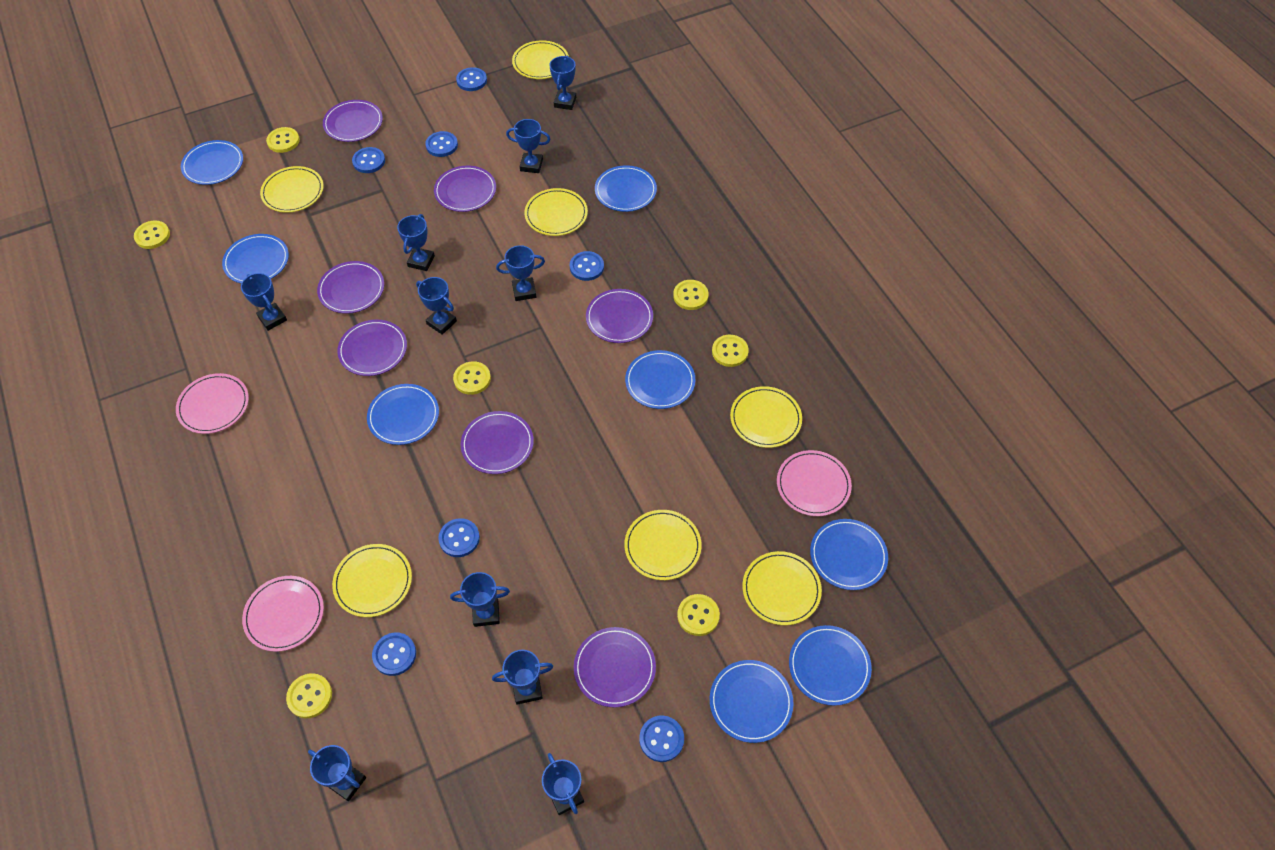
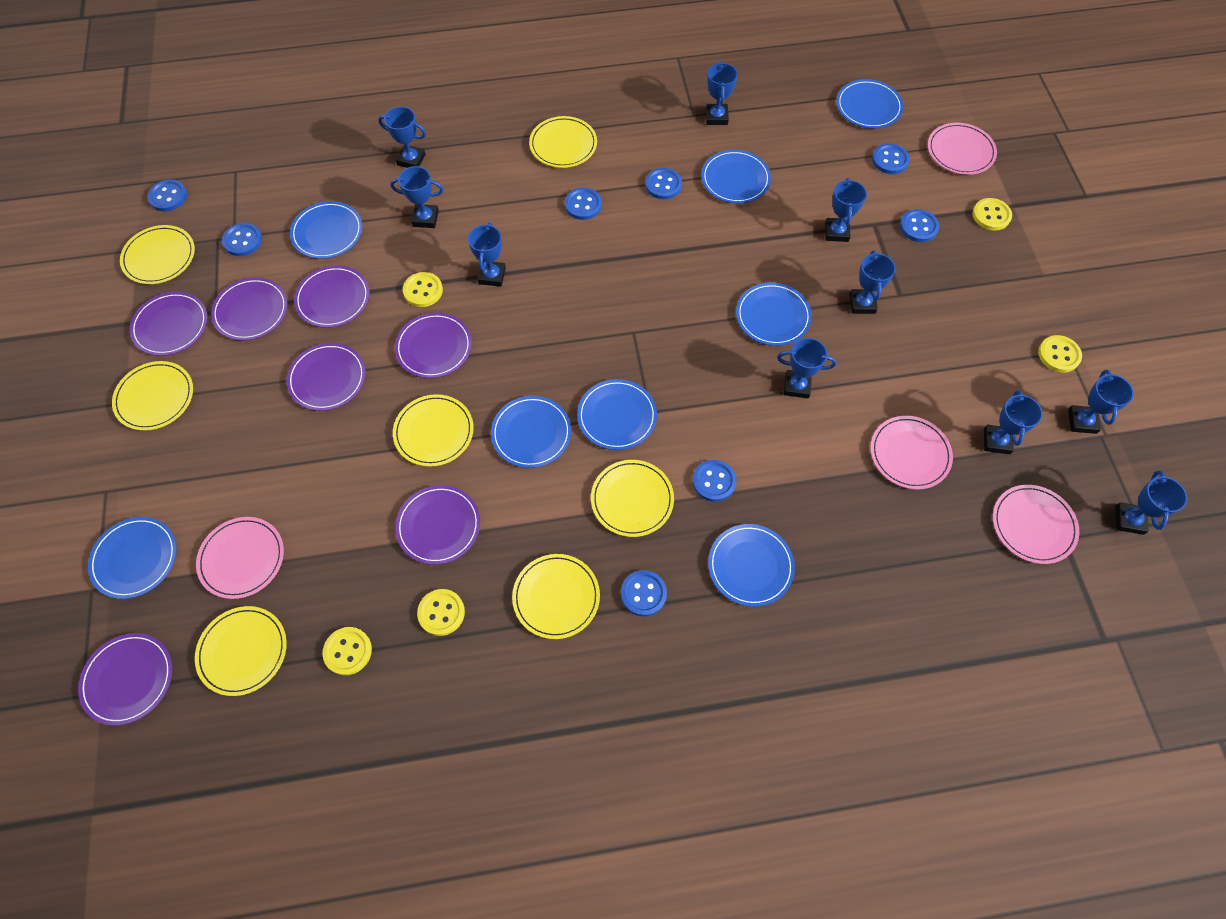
blue button: 7 -> 8
pink plate: 3 -> 4
yellow button: 7 -> 5

